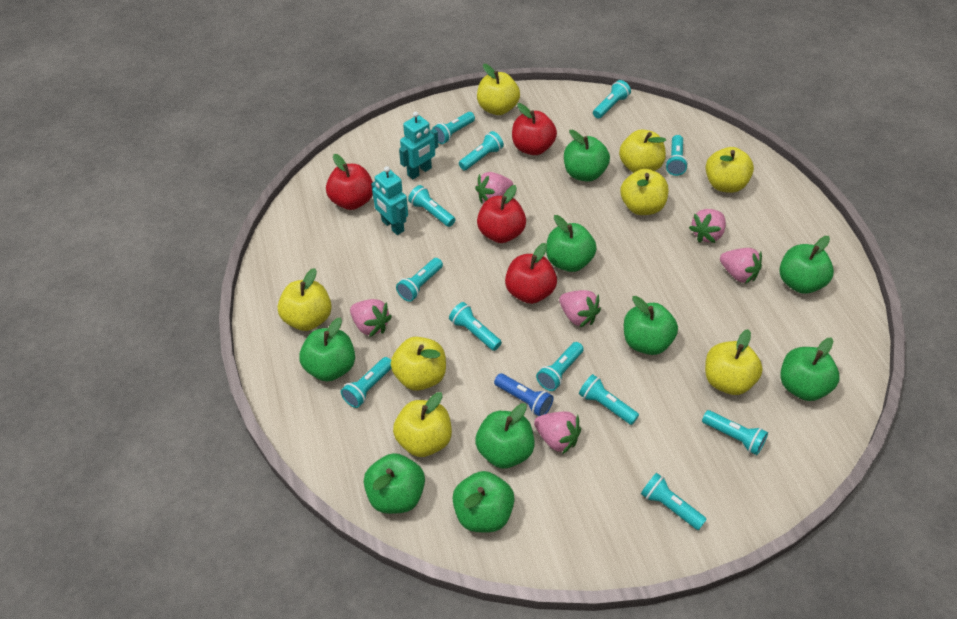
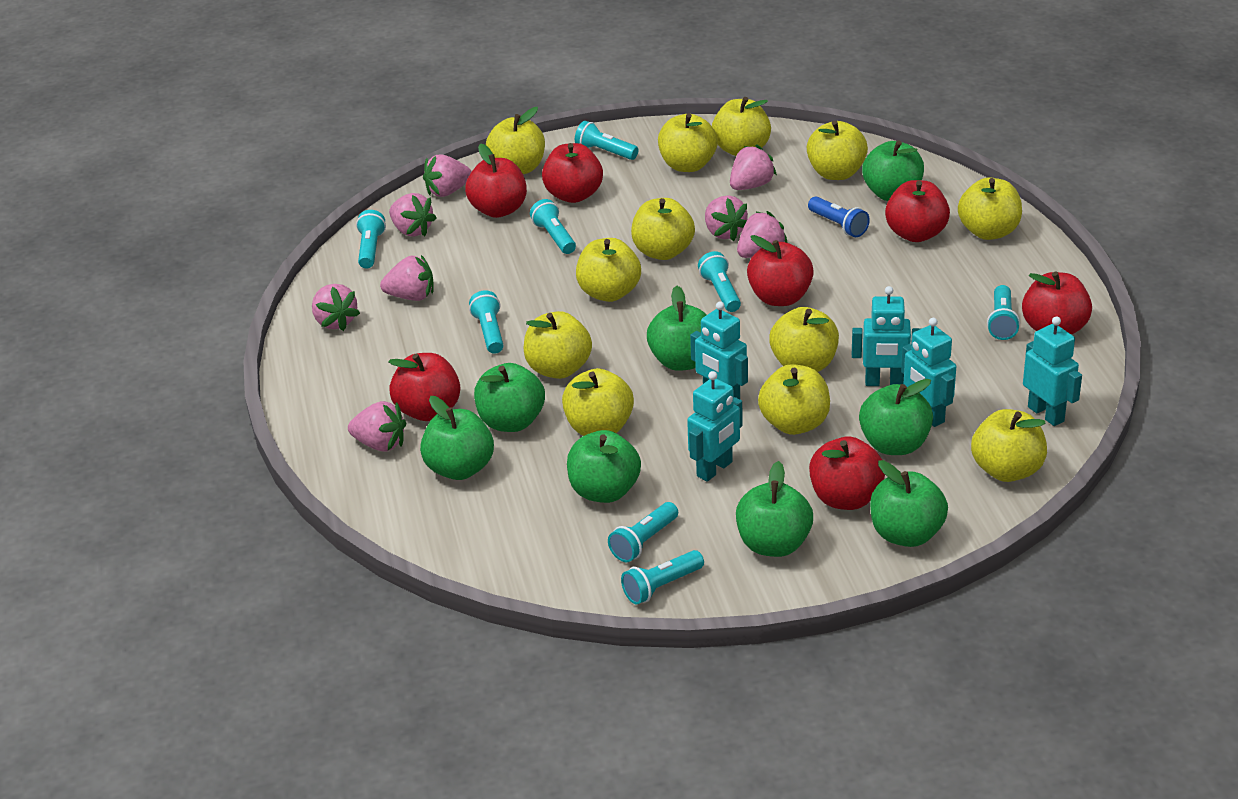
green apple: 9 -> 8
pink strawberry: 6 -> 8
red apple: 4 -> 7
turquoise flashlight: 12 -> 8
turquoise robot: 2 -> 5
yellow apple: 8 -> 12

